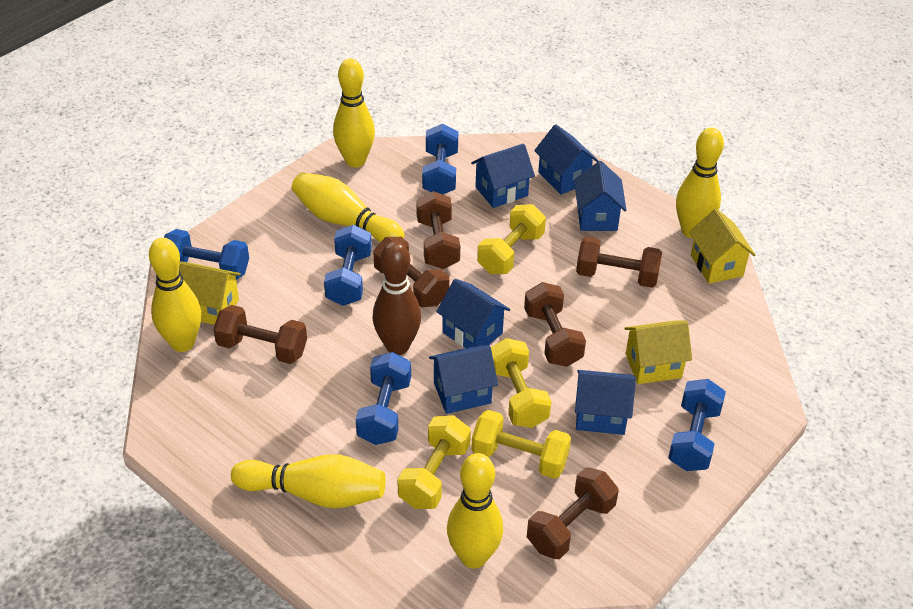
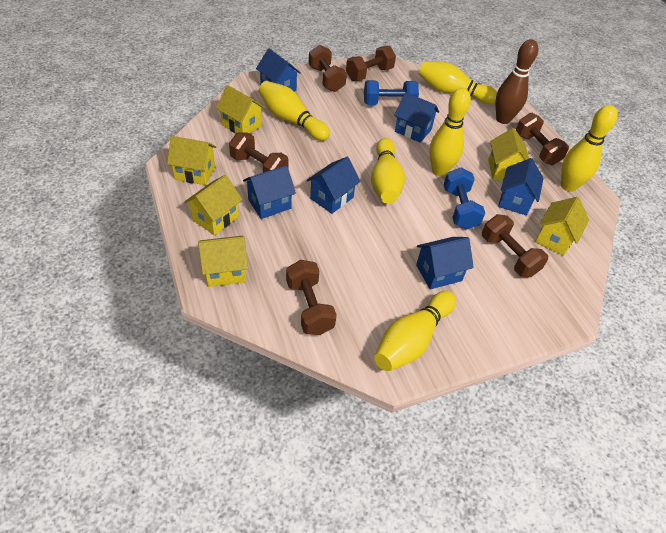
blue dumbbell: 5 -> 2
yellow dumbbell: 4 -> 0
yellow house: 3 -> 6

